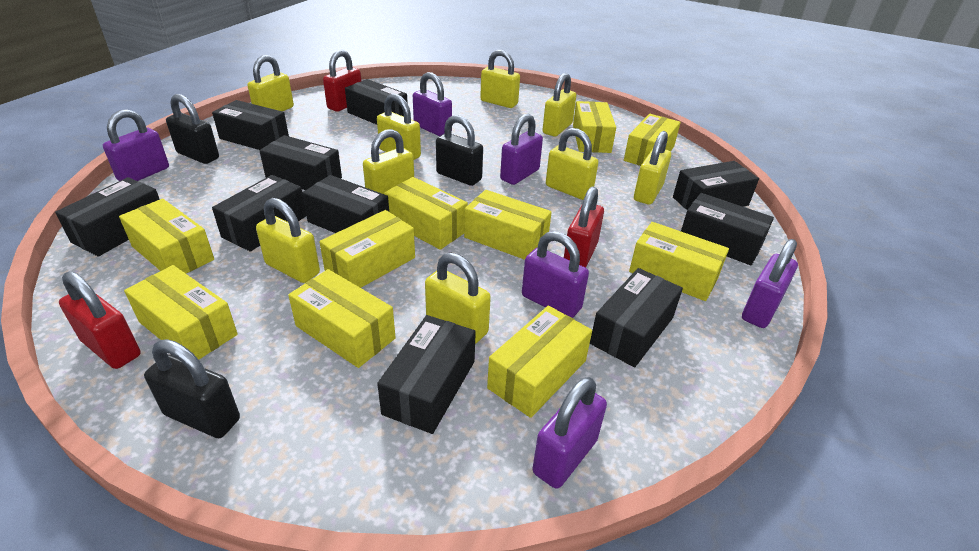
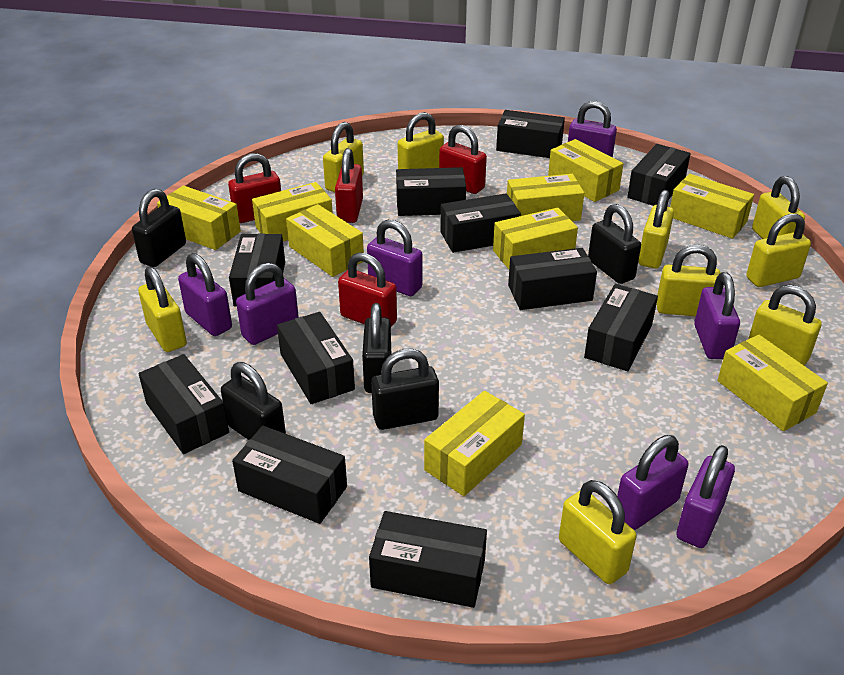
black box: 10 -> 11
black padlock: 3 -> 5
purple padlock: 6 -> 7
red padlock: 3 -> 4
yellow box: 10 -> 9

